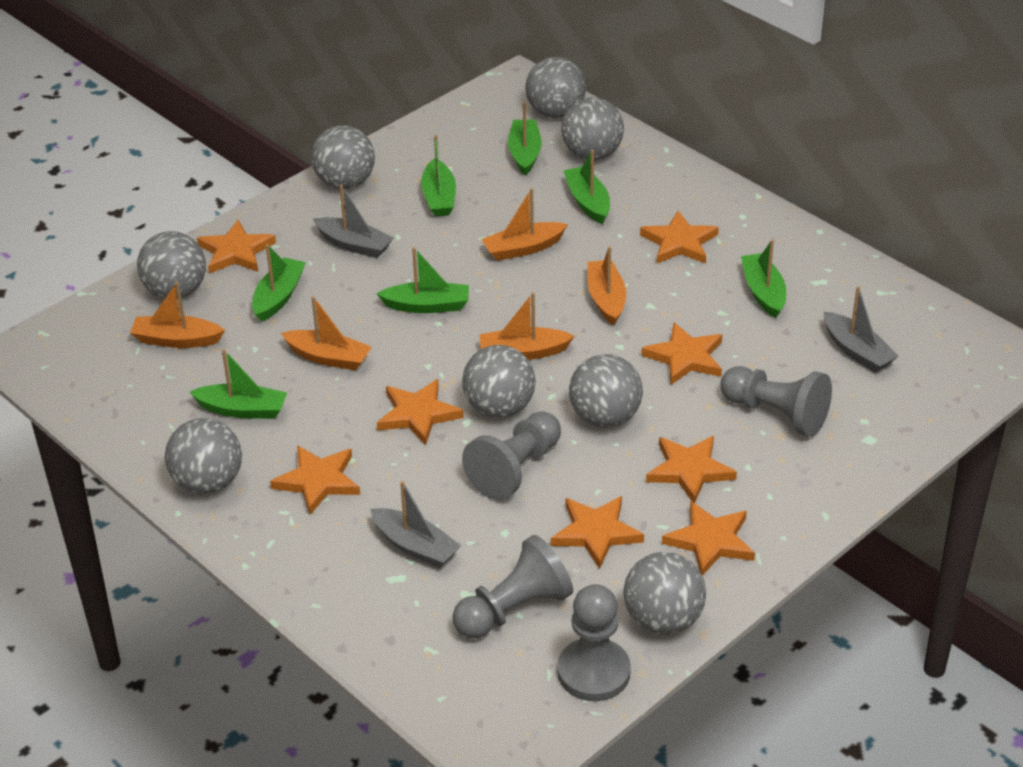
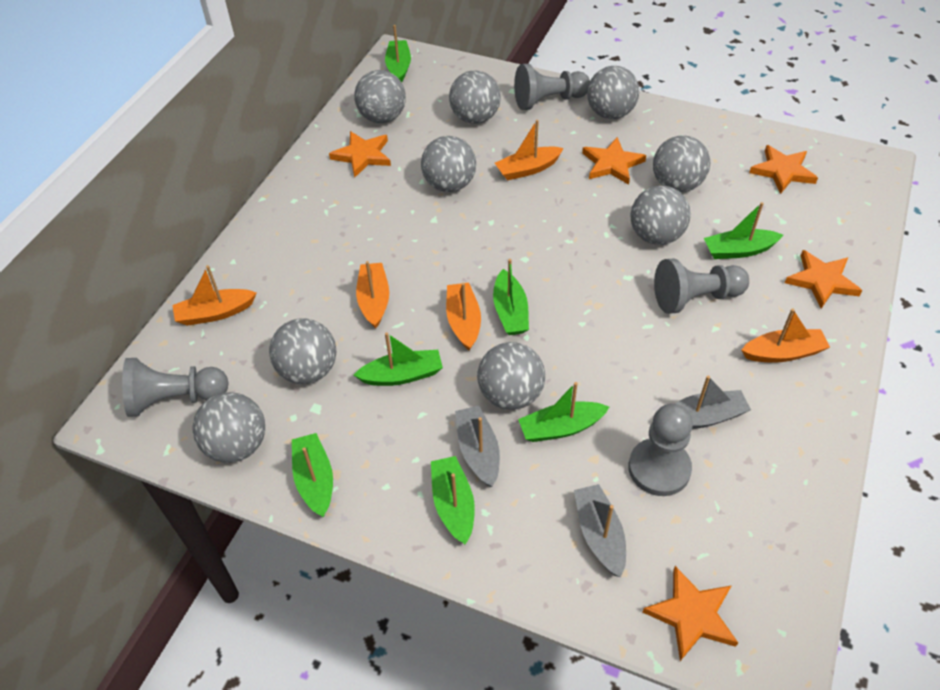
grey ball: 8 -> 9
orange star: 8 -> 5

